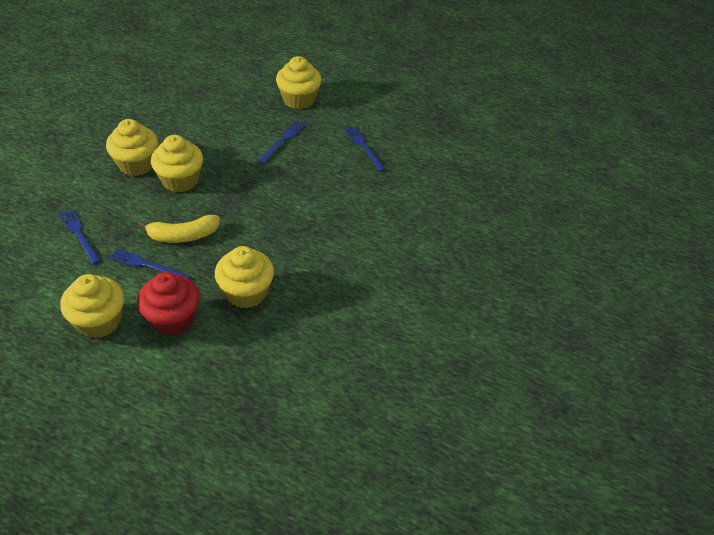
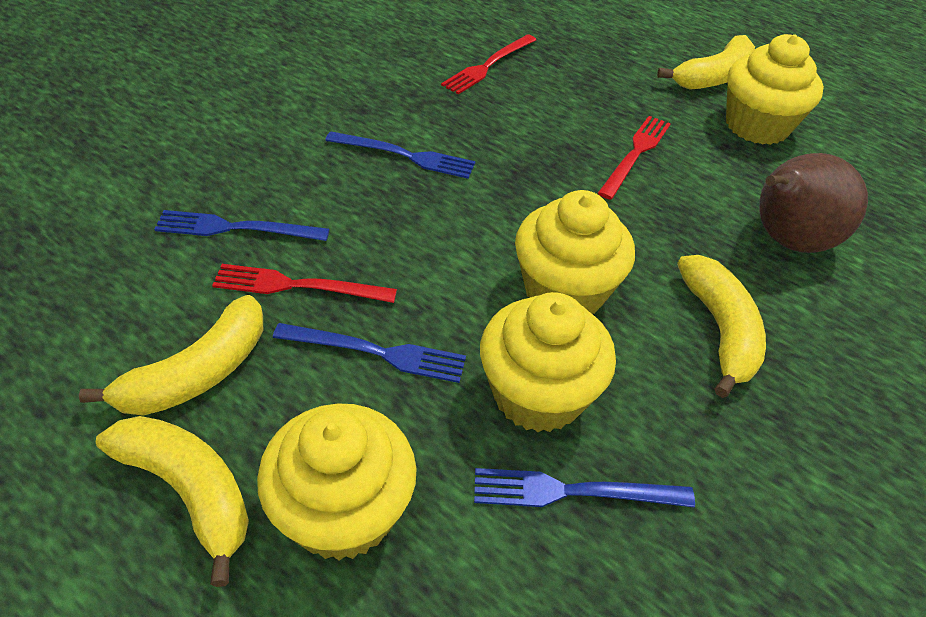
brown pear: 0 -> 1
red cupcake: 1 -> 0
red fork: 0 -> 3
yellow banana: 1 -> 4
yellow cupcake: 5 -> 4

